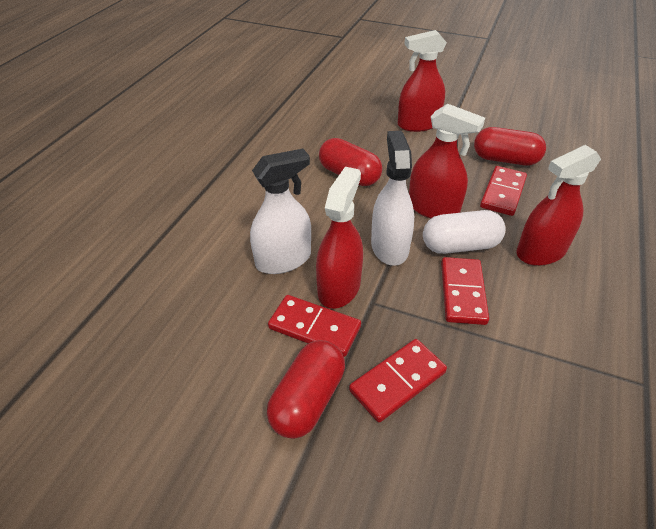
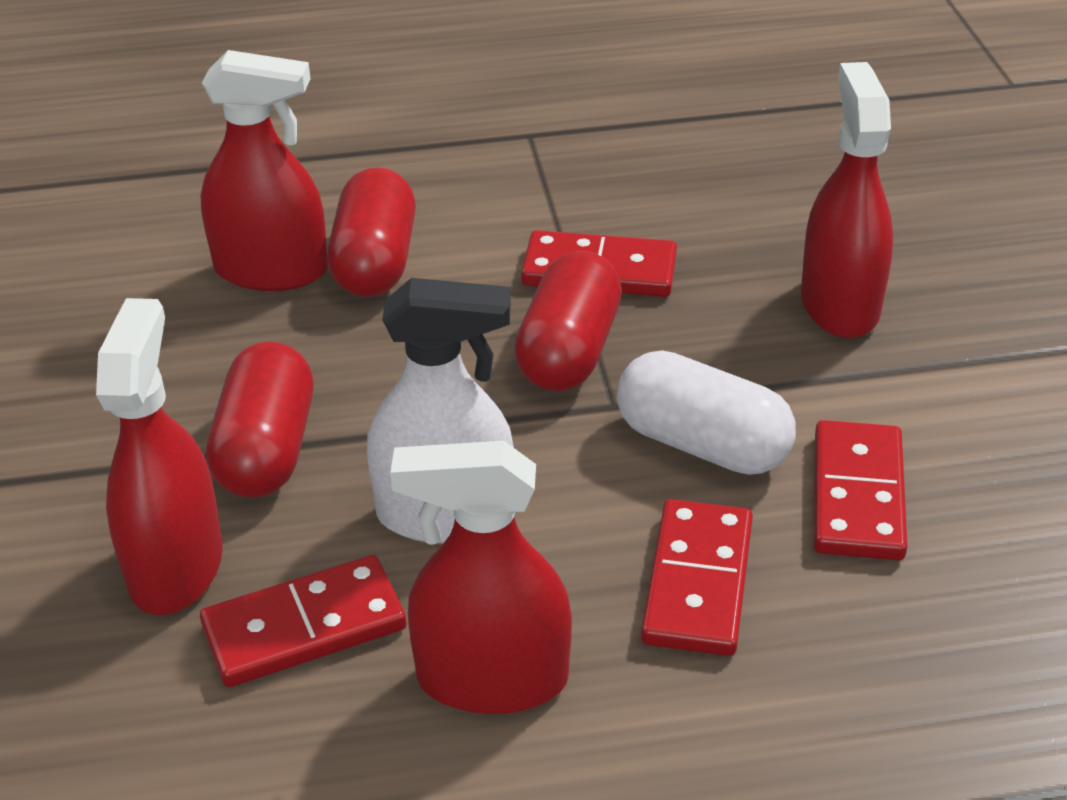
white spray bottle: 2 -> 1

